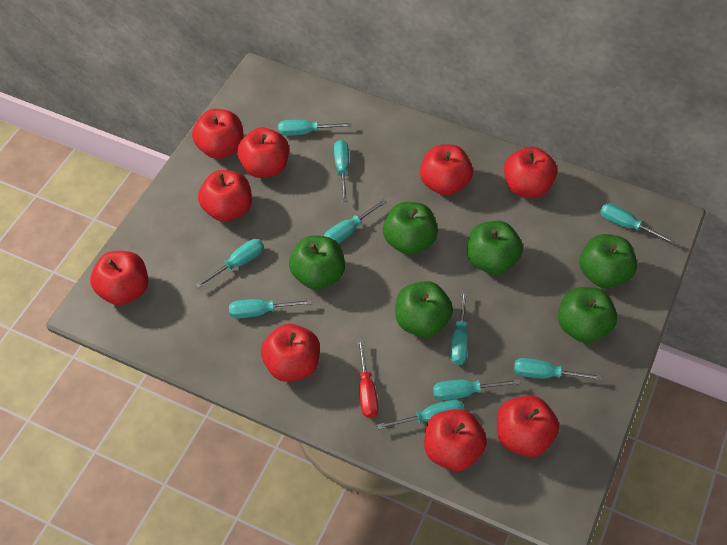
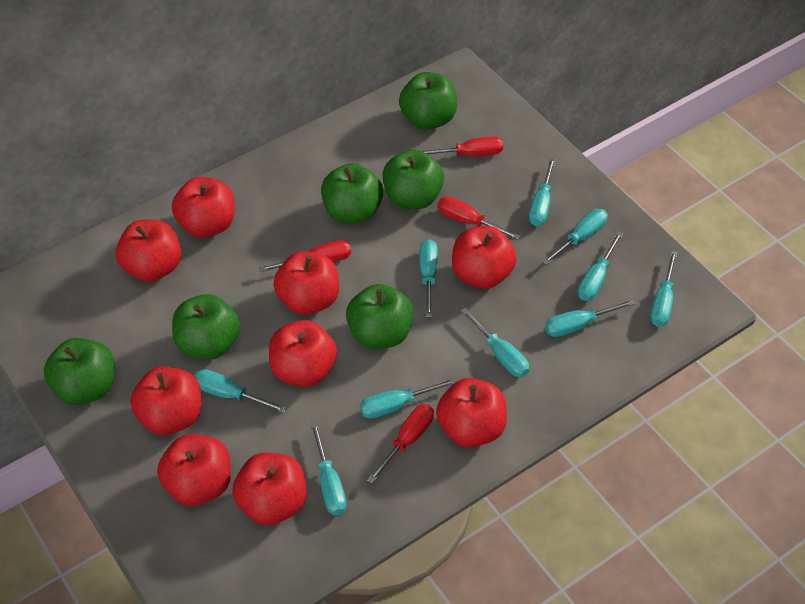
red screwdriver: 1 -> 4

